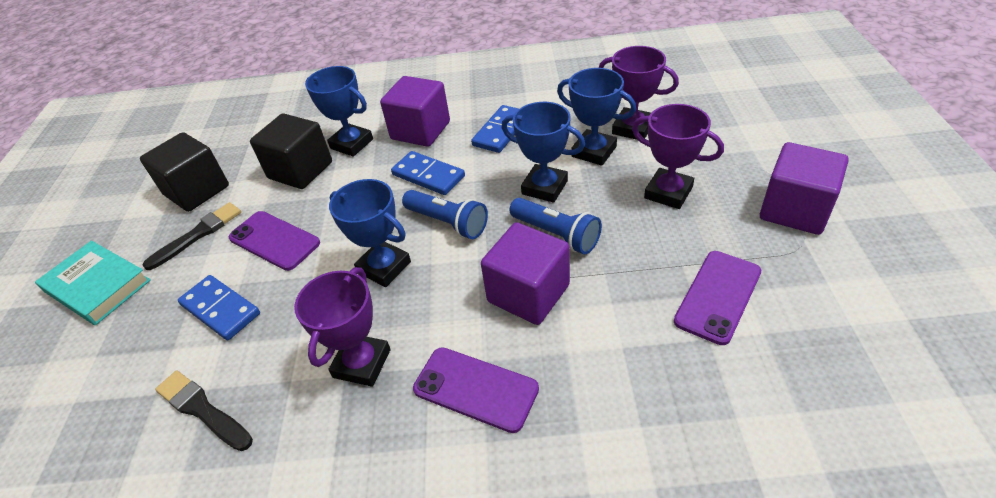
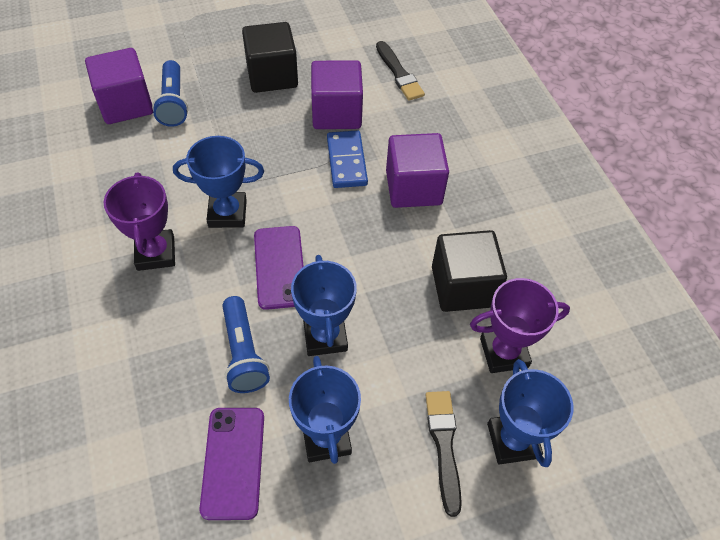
blue domino: 3 -> 1
purple phone: 3 -> 2
purple trophy: 3 -> 2
turquoise book: 1 -> 0

